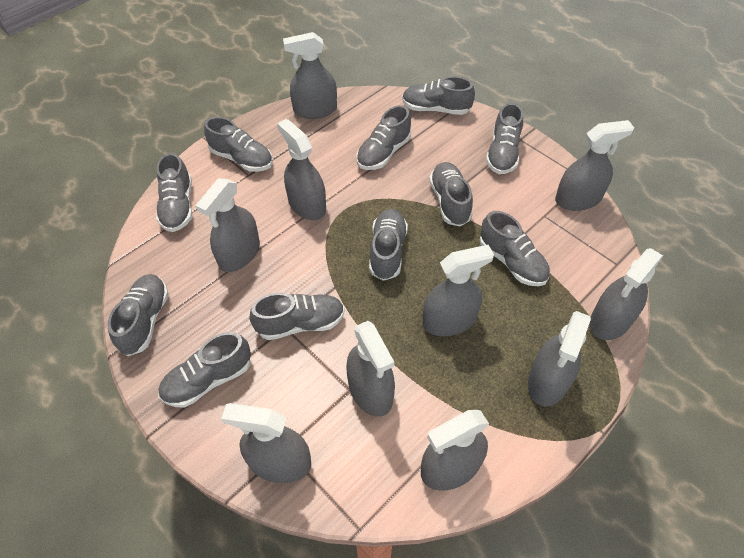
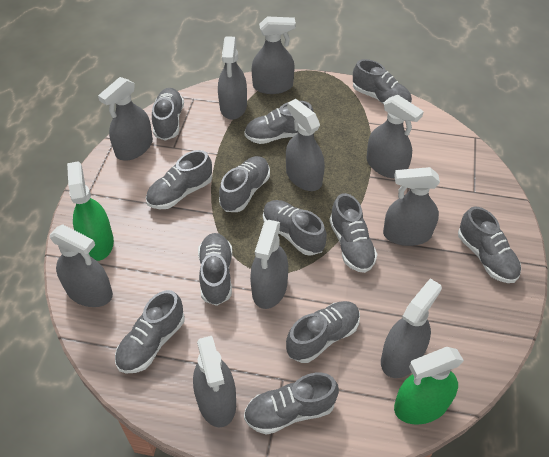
green spray bottle: 0 -> 2
grey shoe: 11 -> 12

